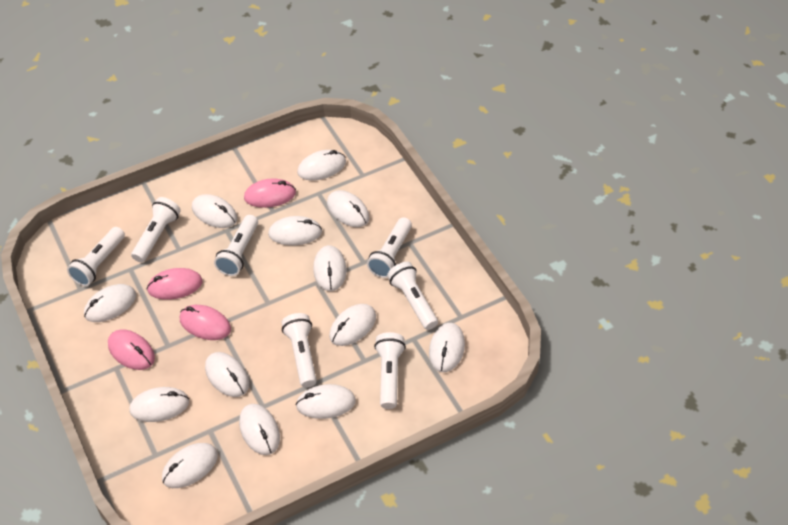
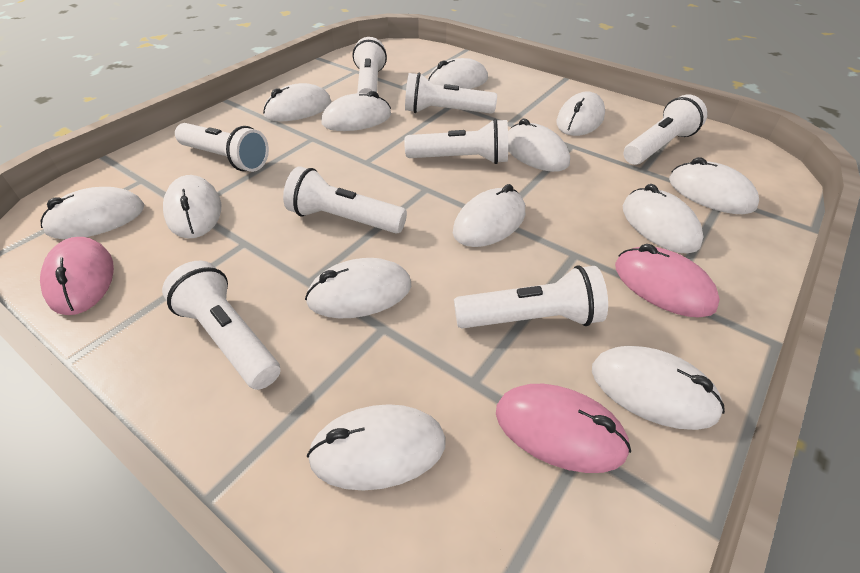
pink mouse: 4 -> 3
white flashlight: 7 -> 8

